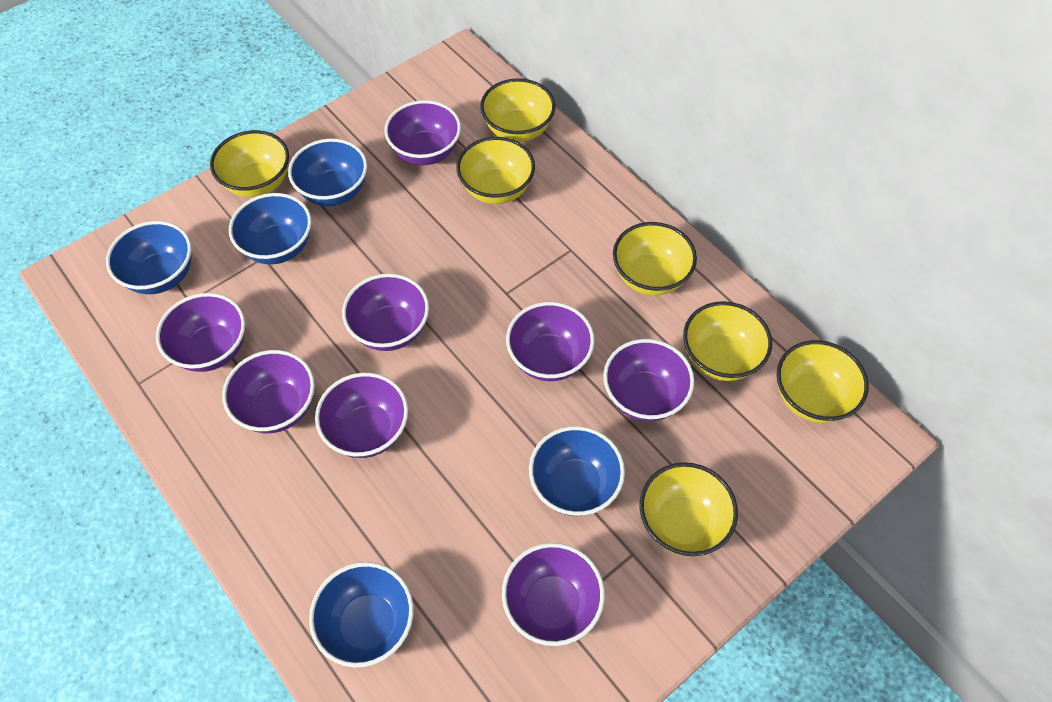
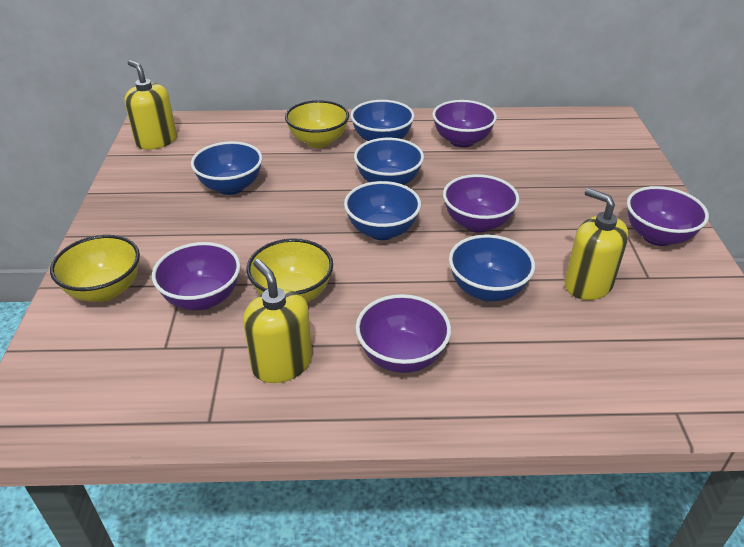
purple bowl: 8 -> 5
yellow bowl: 7 -> 3
yellow soap dispenser: 0 -> 3

